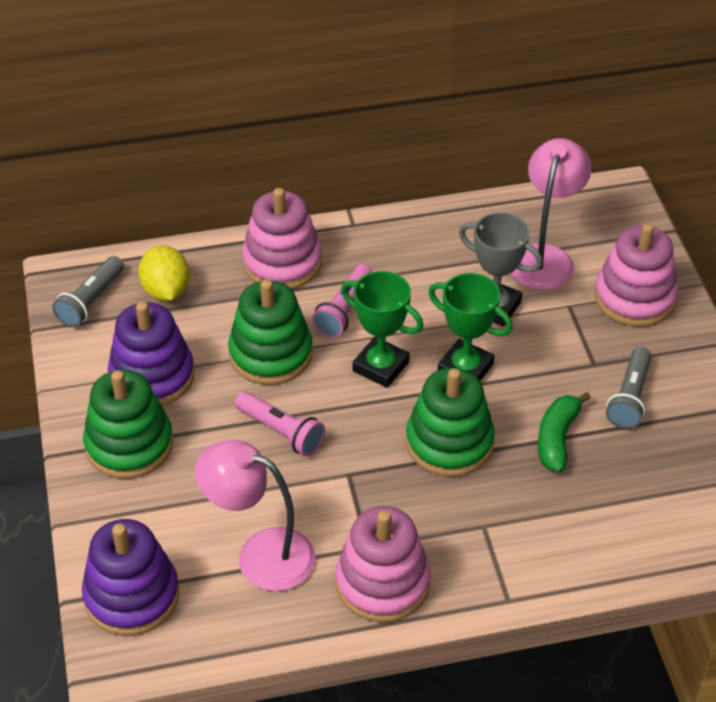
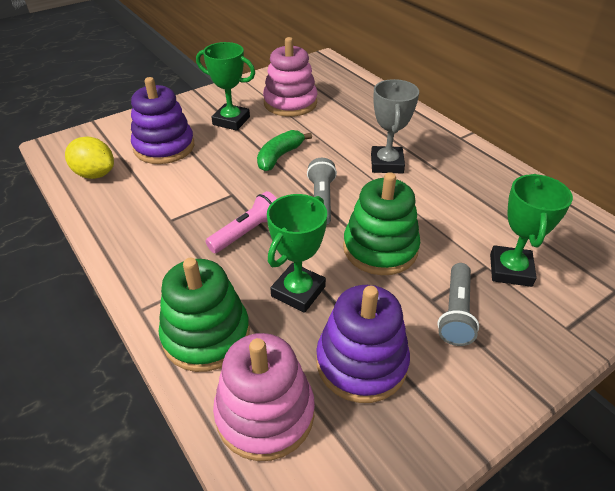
green stacking toy: 3 -> 2
green trophy: 2 -> 3
pink flashlight: 2 -> 1
pink lamp: 2 -> 0
pink stacking toy: 3 -> 2

